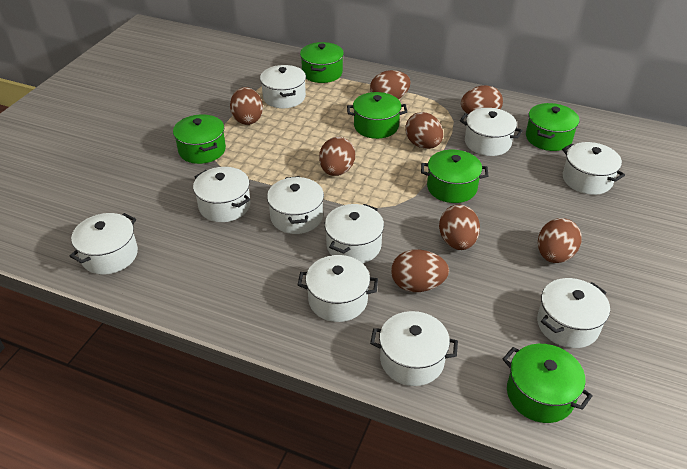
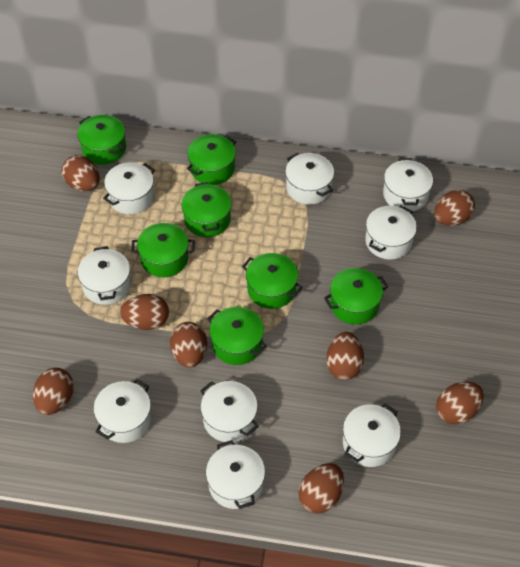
green pot: 6 -> 7
white pot: 10 -> 9

